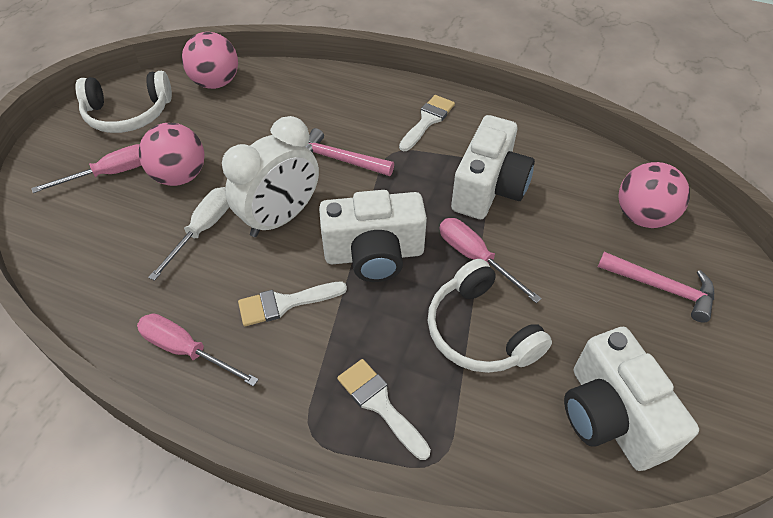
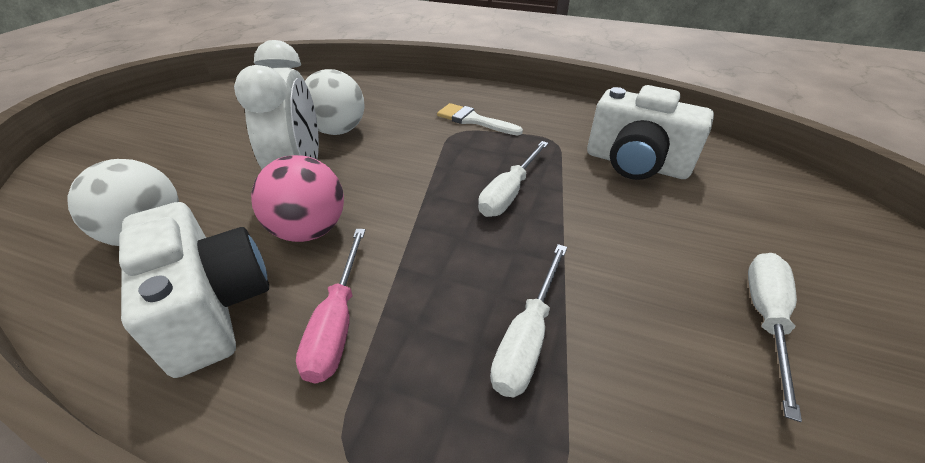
pink ball: 3 -> 1
pink hammer: 2 -> 0
pink screwdriver: 3 -> 1
white ball: 0 -> 2
white brush: 3 -> 1
white camera: 3 -> 2
white headphones: 2 -> 0
white screwdriver: 1 -> 3

